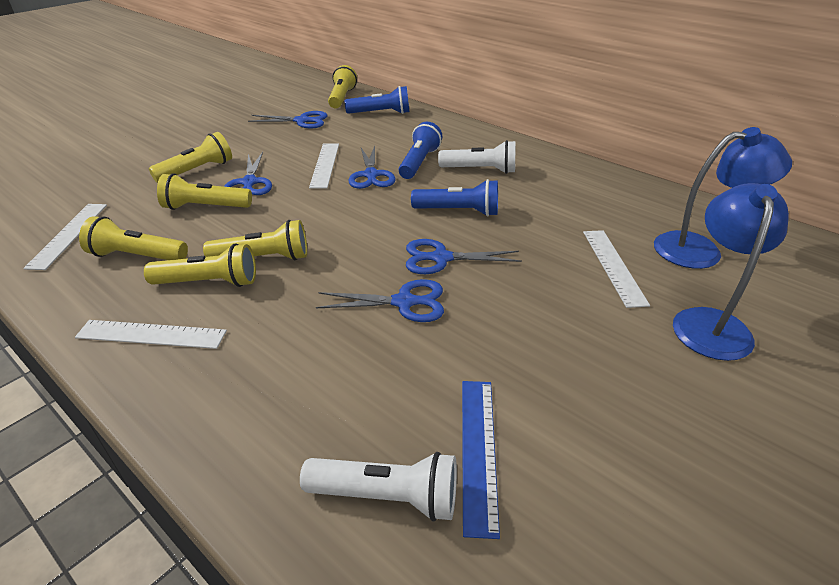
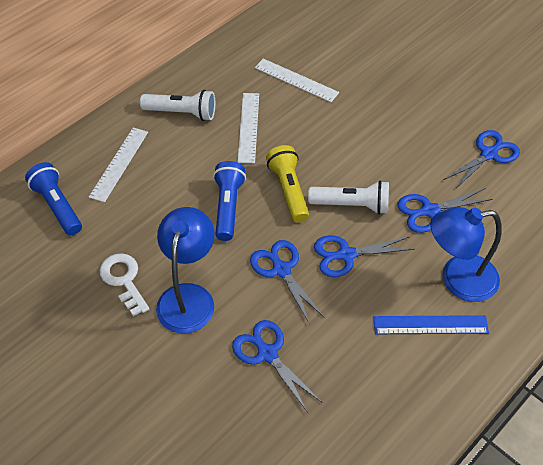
blue flashlight: 3 -> 2
white key: 0 -> 1
white ruler: 4 -> 3
yellow flashlight: 6 -> 1

